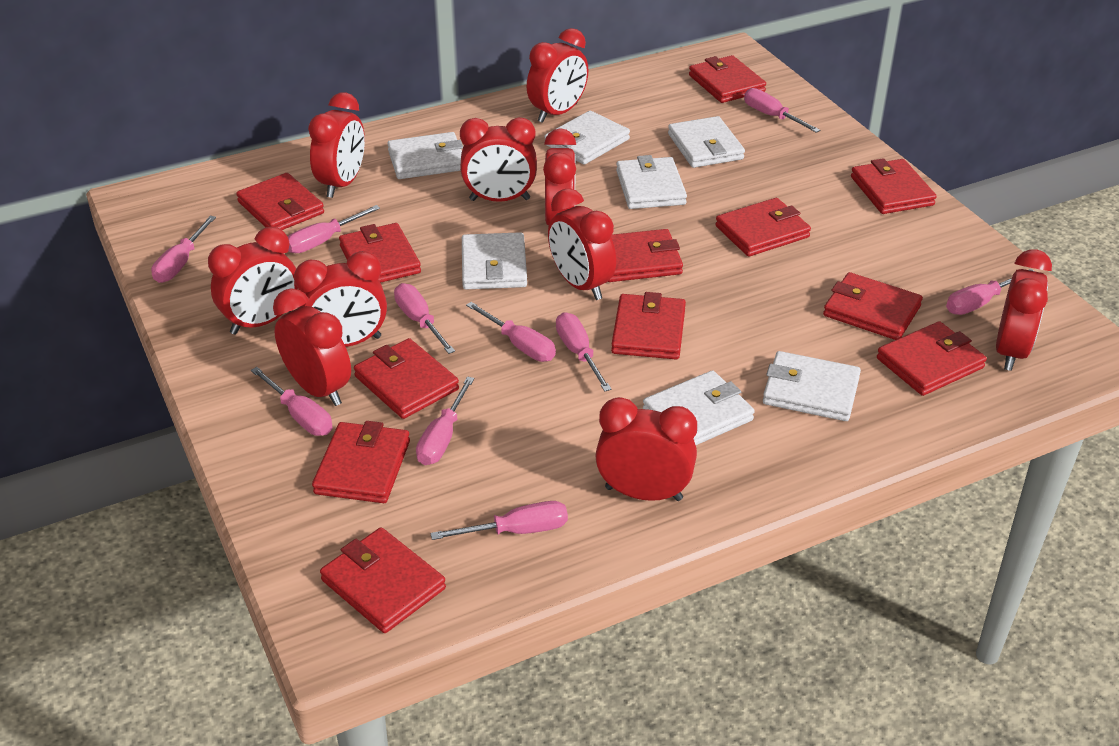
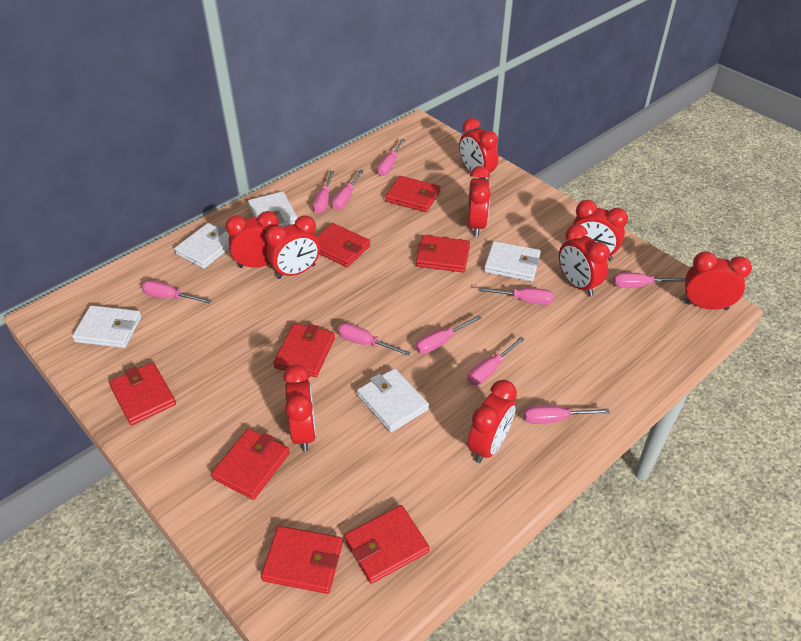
red clock: 10 -> 9
red wallet: 12 -> 8
white wallet: 7 -> 5

